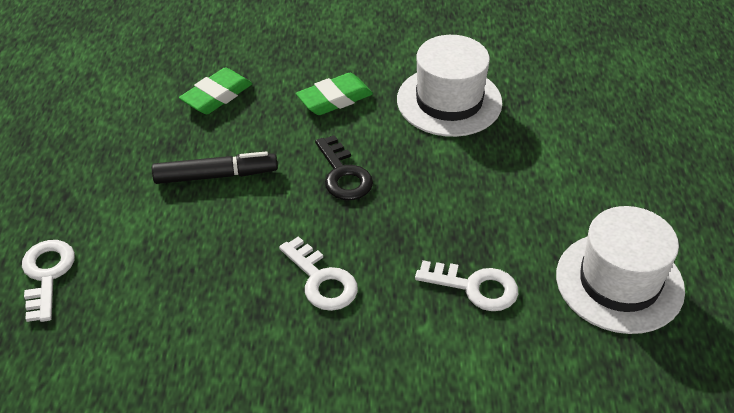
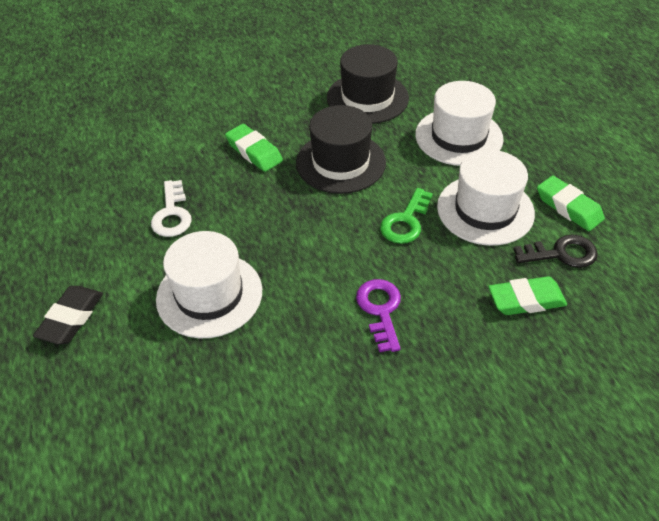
black eraser: 0 -> 1
black hat: 0 -> 2
black marker: 1 -> 0
green eraser: 2 -> 3
green key: 0 -> 1
purple key: 0 -> 1
white hat: 2 -> 3
white key: 3 -> 1

